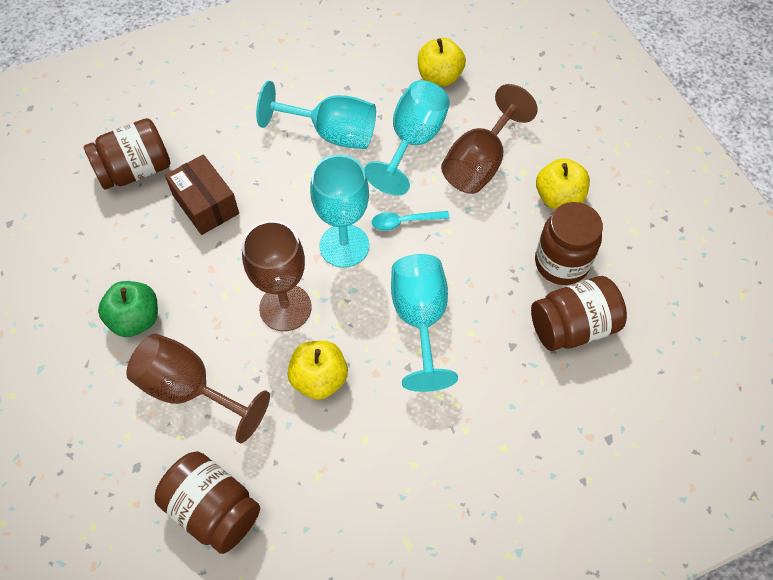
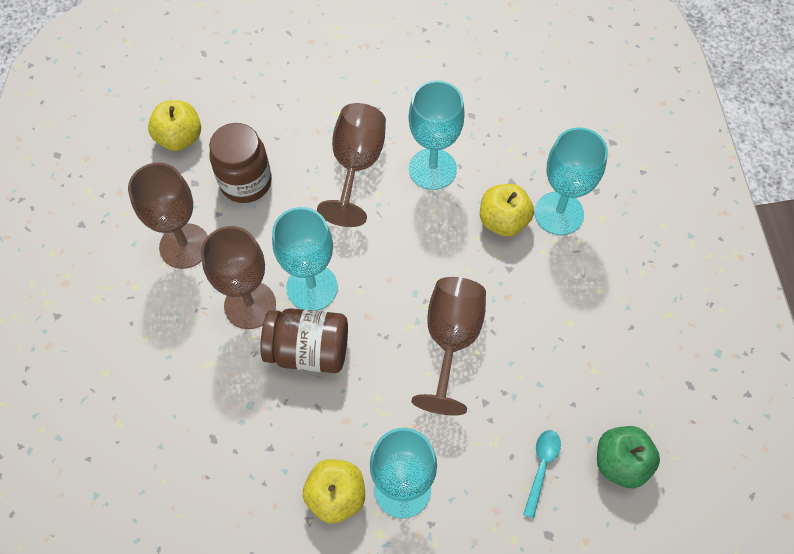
brown box: 1 -> 0
brown goblet: 3 -> 4
brown jar: 4 -> 2

